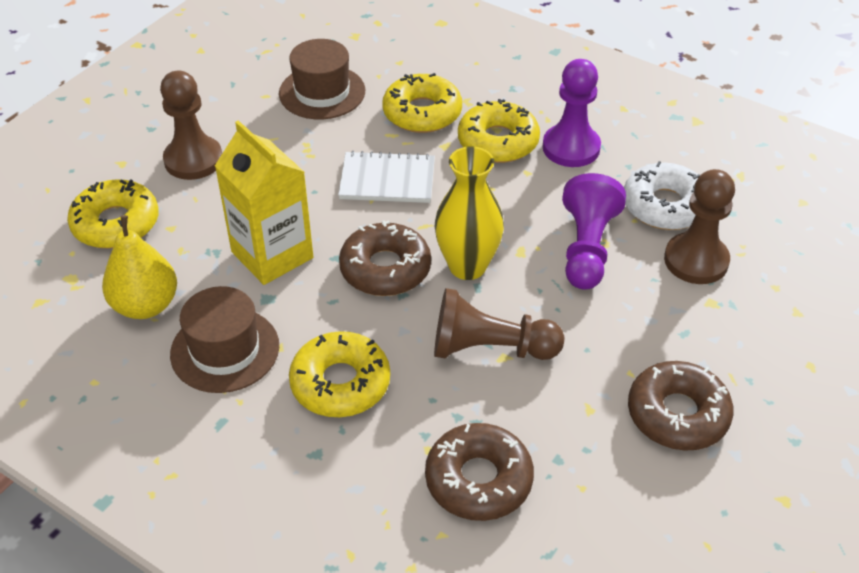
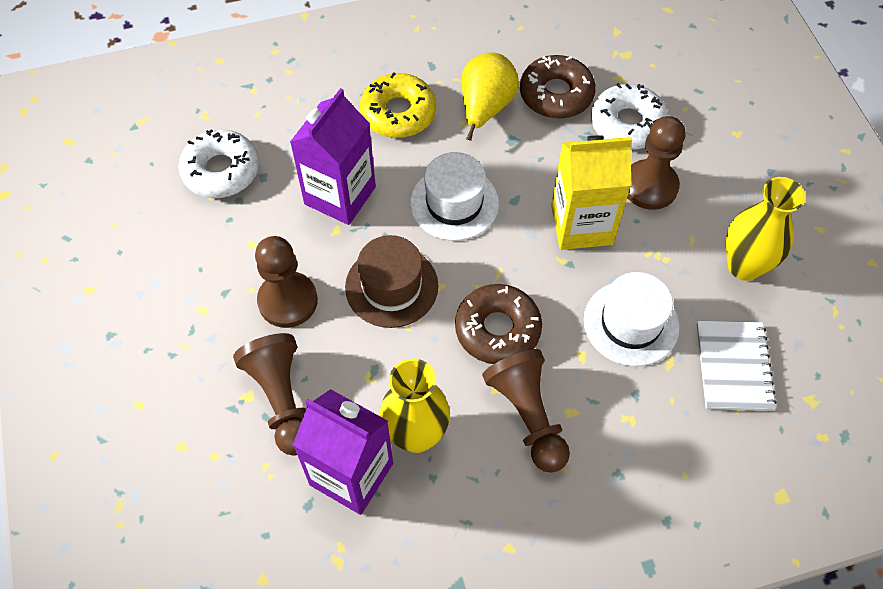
brown donut: 3 -> 2
brown hat: 2 -> 1
brown pawn: 3 -> 4
purple carton: 0 -> 2
purple pawn: 2 -> 0
white donut: 1 -> 2
white hat: 0 -> 2
yellow donut: 4 -> 1
yellow vase: 1 -> 2

